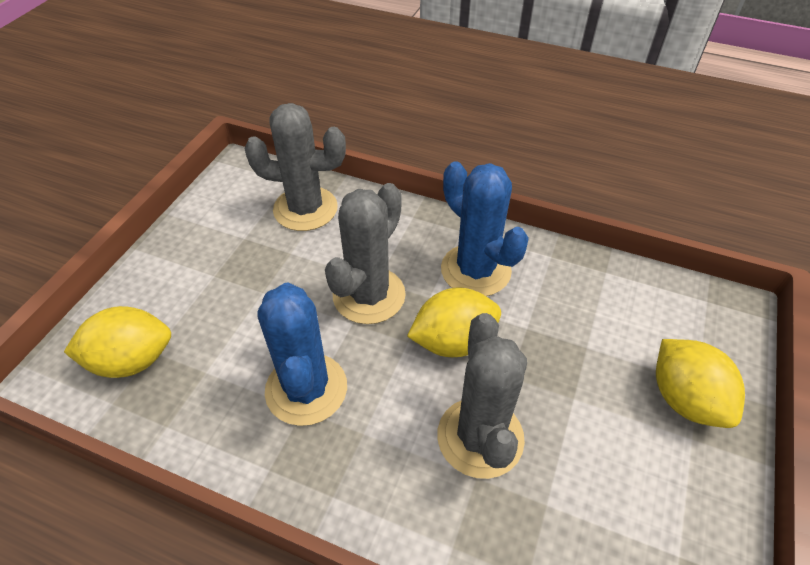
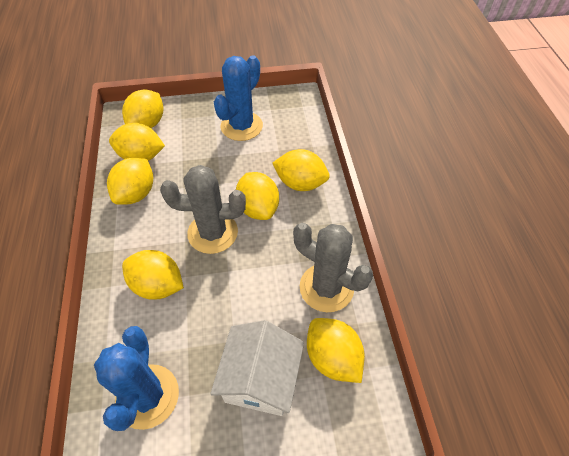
grey cactus: 3 -> 2
white house: 0 -> 1
yellow lemon: 3 -> 7

